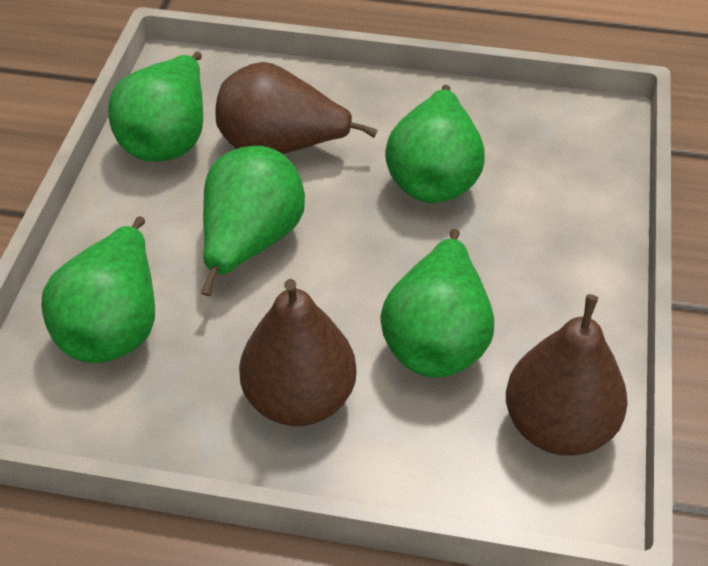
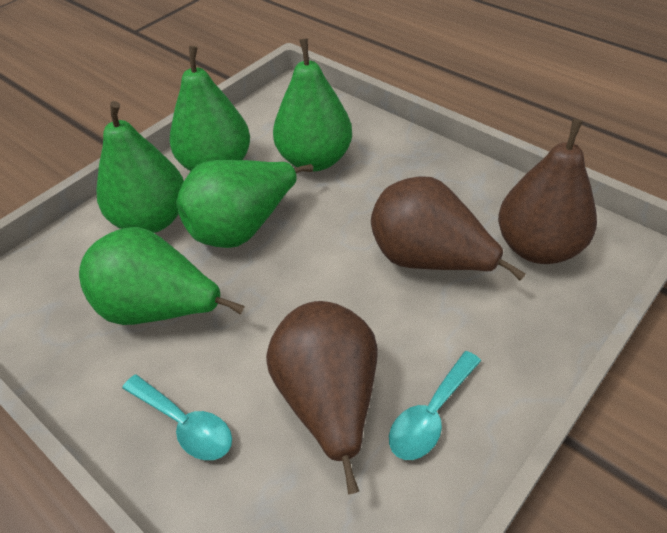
turquoise spoon: 0 -> 2

